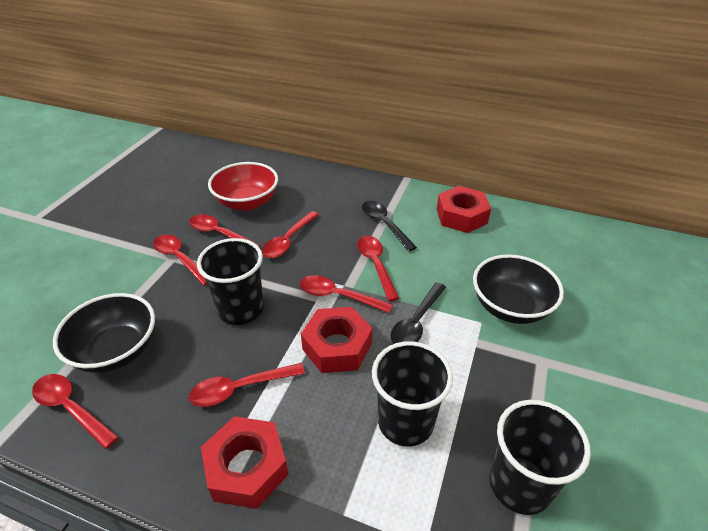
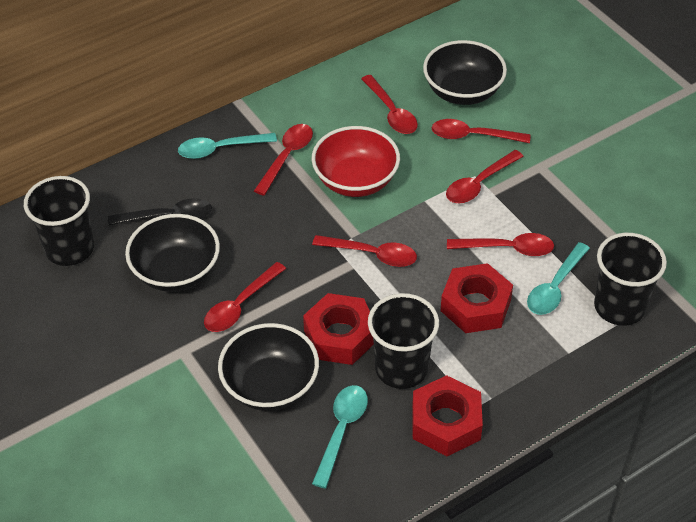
black bowl: 2 -> 3
black spoon: 2 -> 1
turquoise spoon: 0 -> 3

